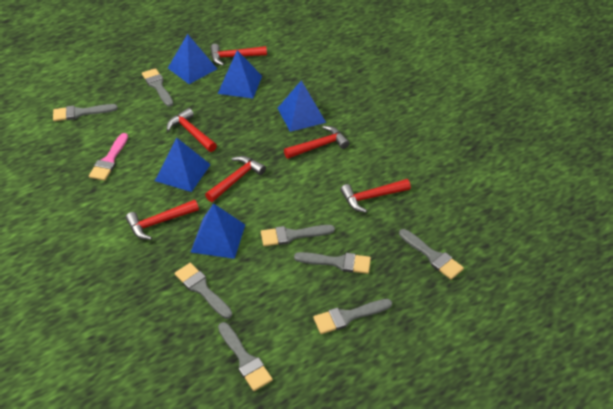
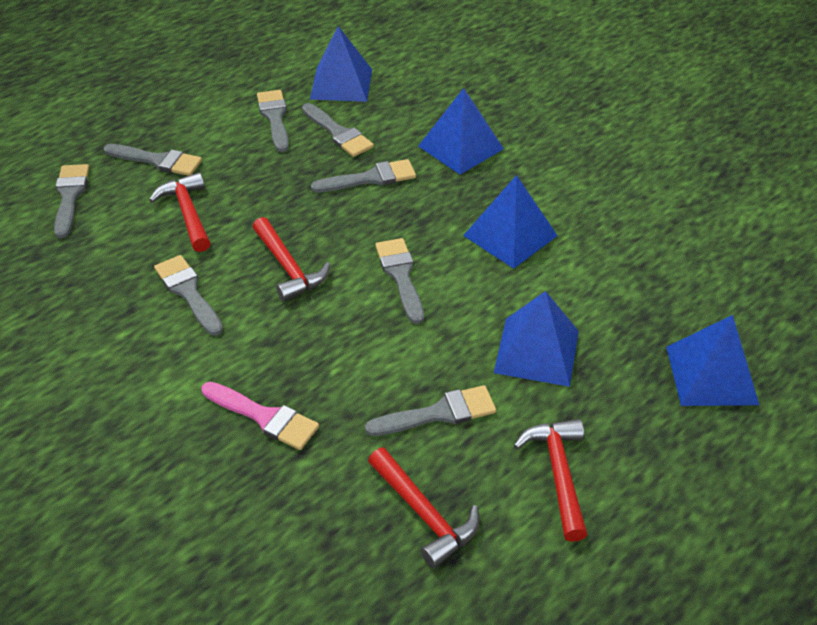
red hammer: 6 -> 4

